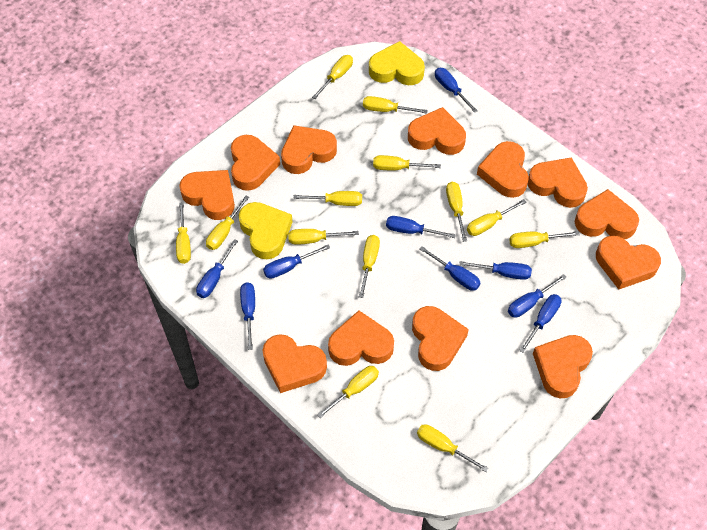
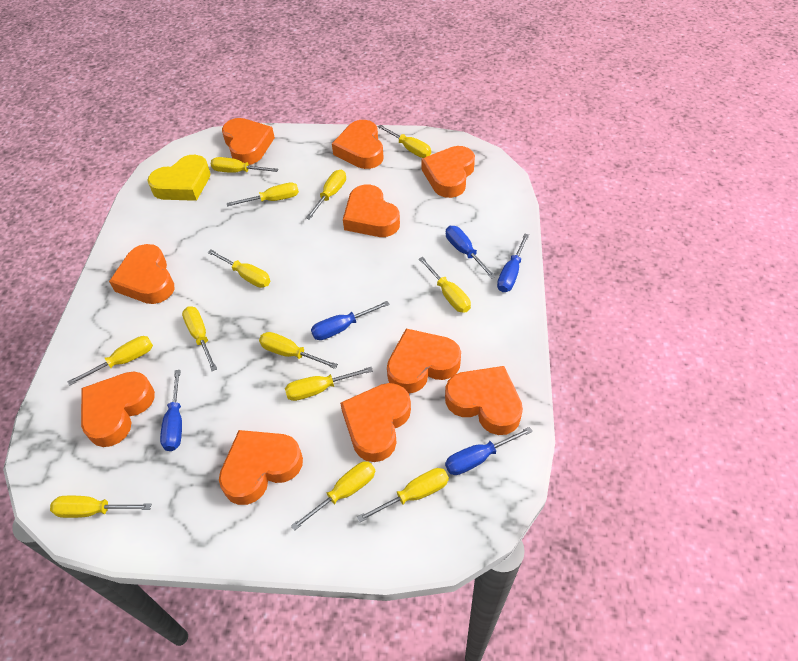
blue screwdriver: 9 -> 5
orange heart: 12 -> 10
yellow heart: 2 -> 1

